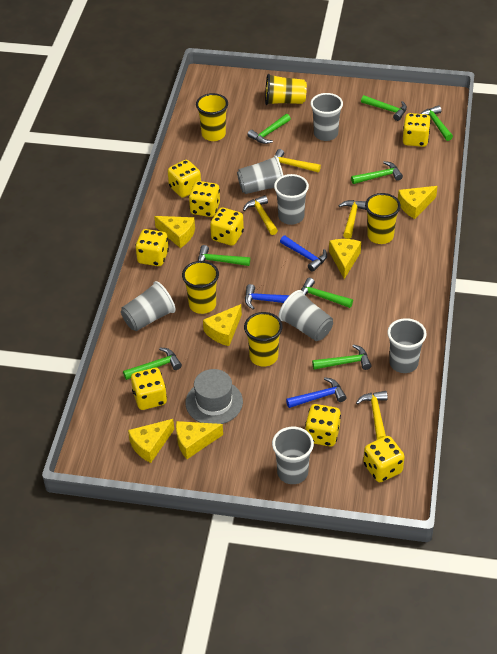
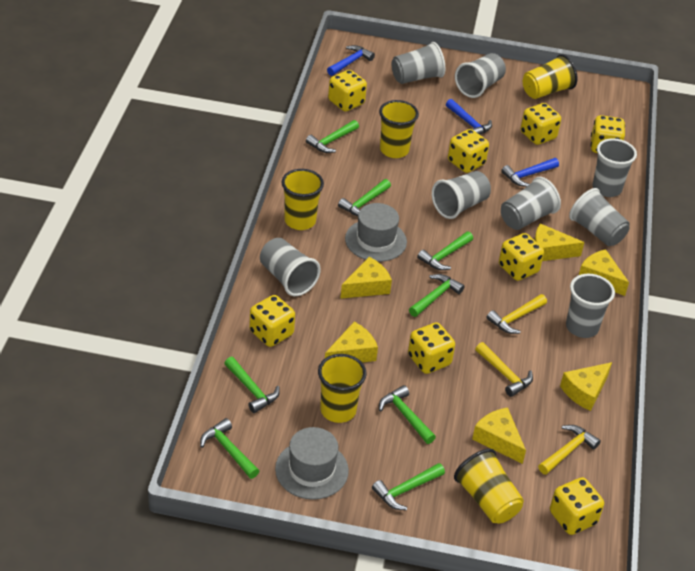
grey cup: 7 -> 8
grey hat: 1 -> 2
yellow hammer: 4 -> 3

